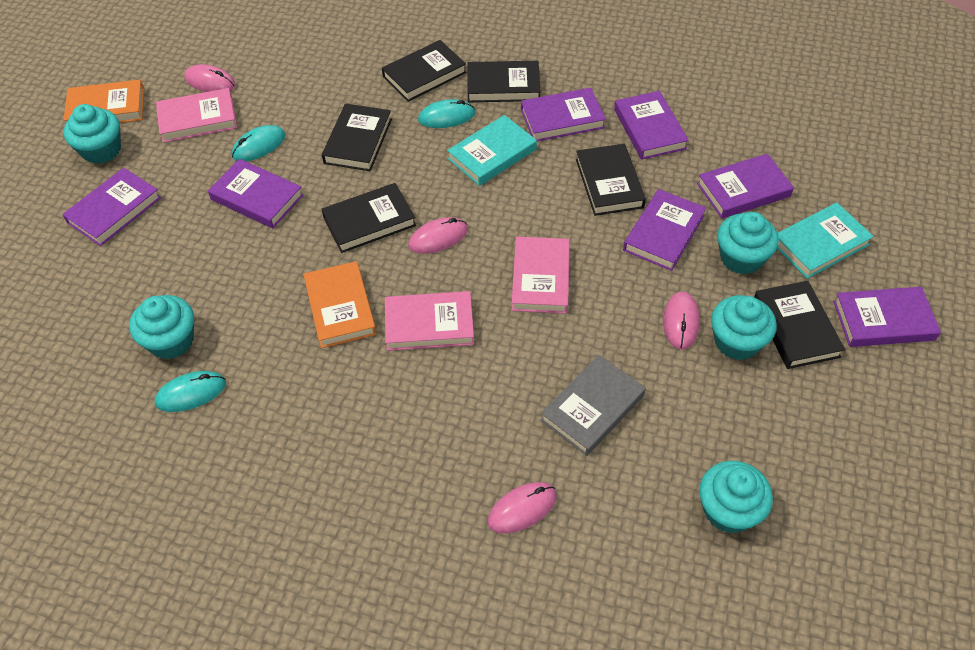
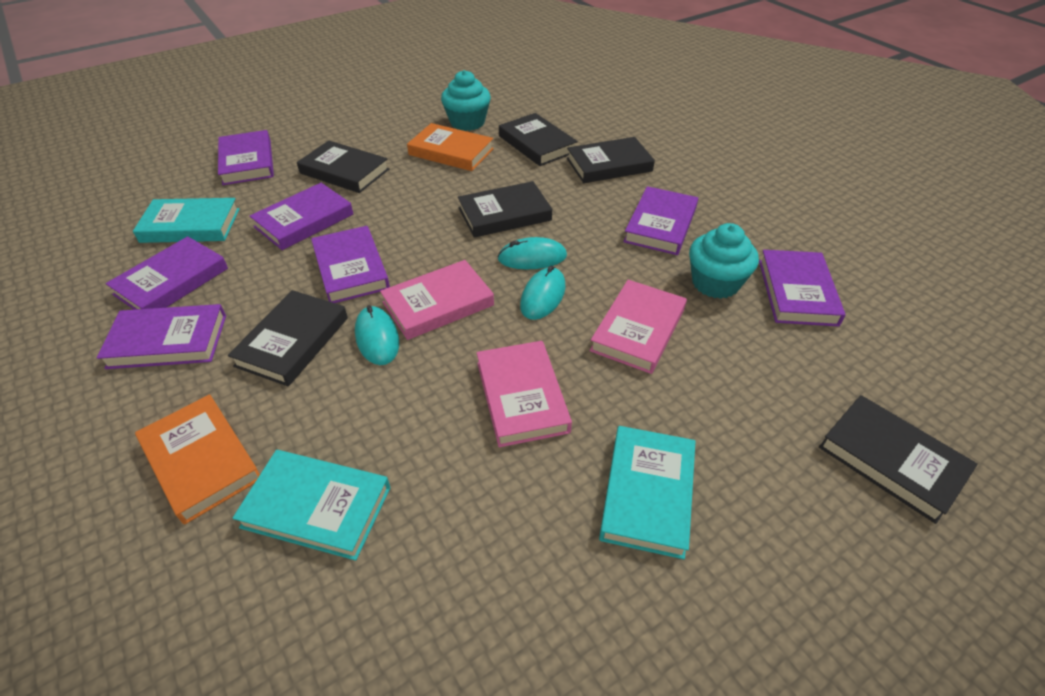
grey book: 1 -> 0
pink mouse: 4 -> 0
turquoise book: 2 -> 3
turquoise cupcake: 5 -> 2

